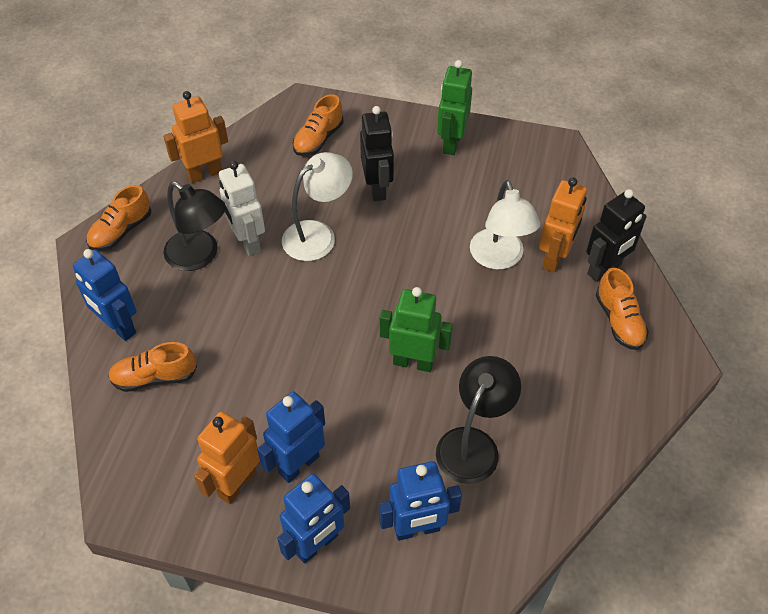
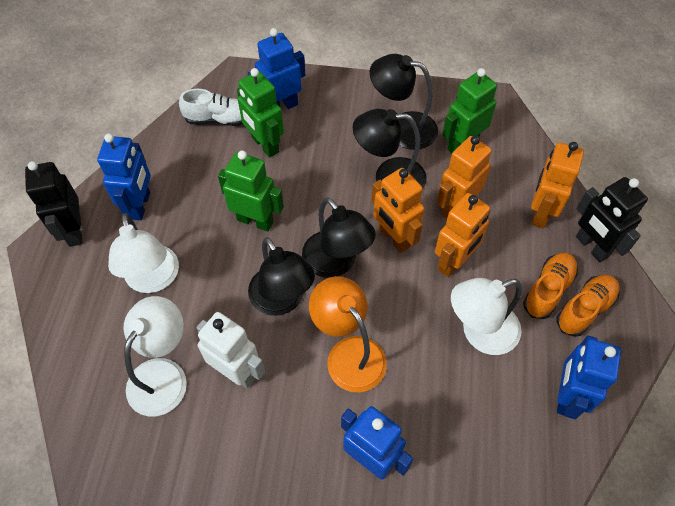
black lamp: 2 -> 4
green robot: 2 -> 3
orange lamp: 0 -> 1
orange robot: 3 -> 4
orange shoe: 4 -> 2
white lamp: 2 -> 3
white shoe: 0 -> 1

